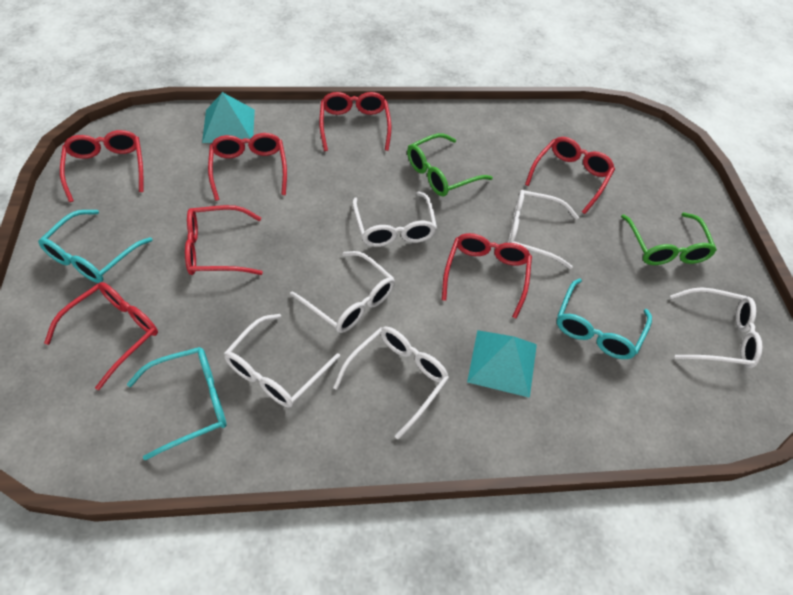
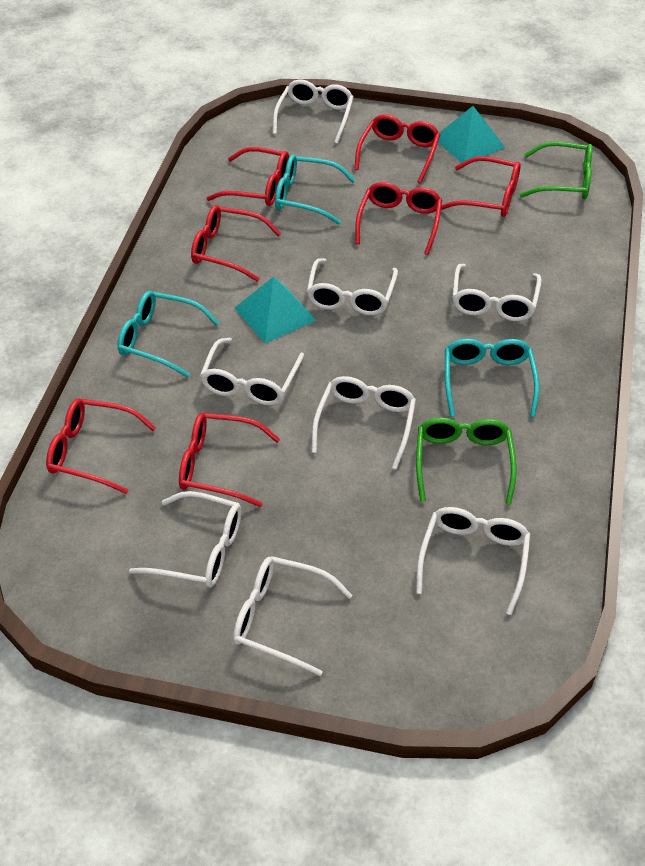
white glasses: 6 -> 8

